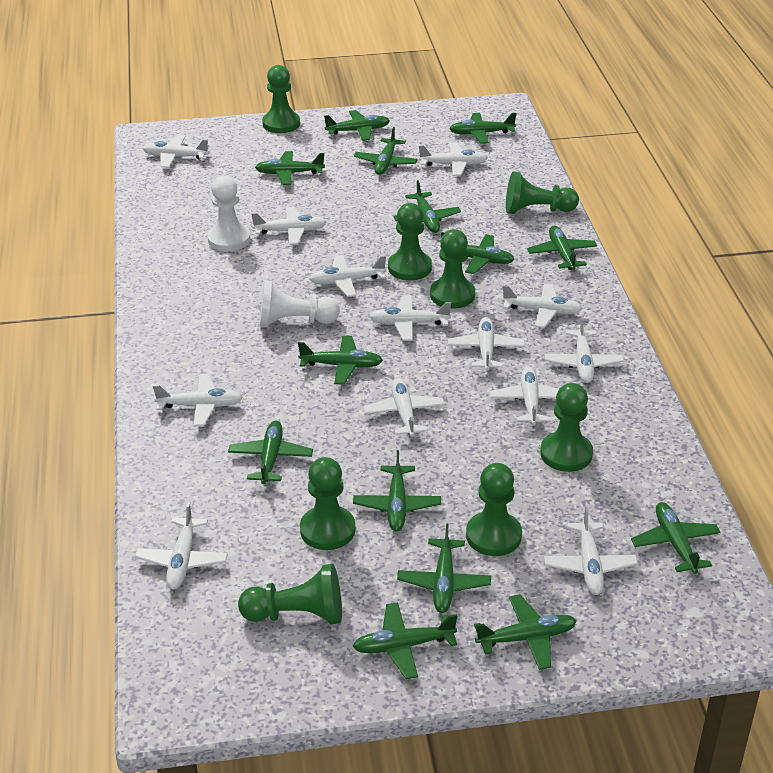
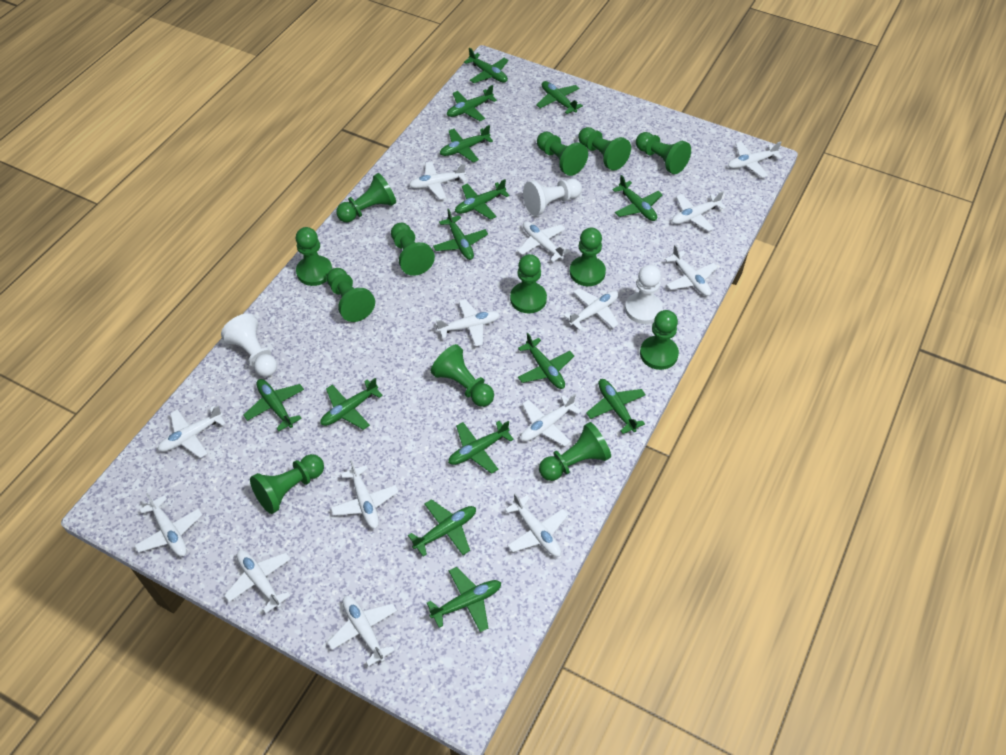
green pawn: 8 -> 13
white pawn: 2 -> 3
white plane: 13 -> 14

